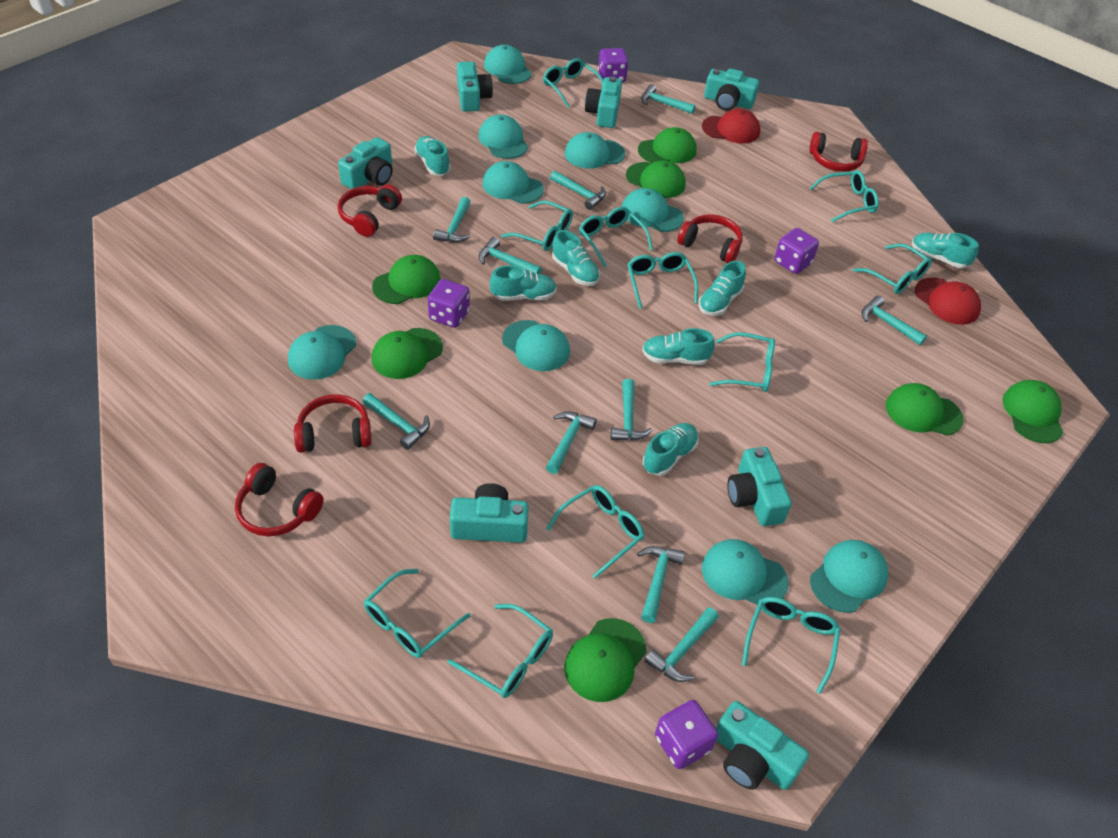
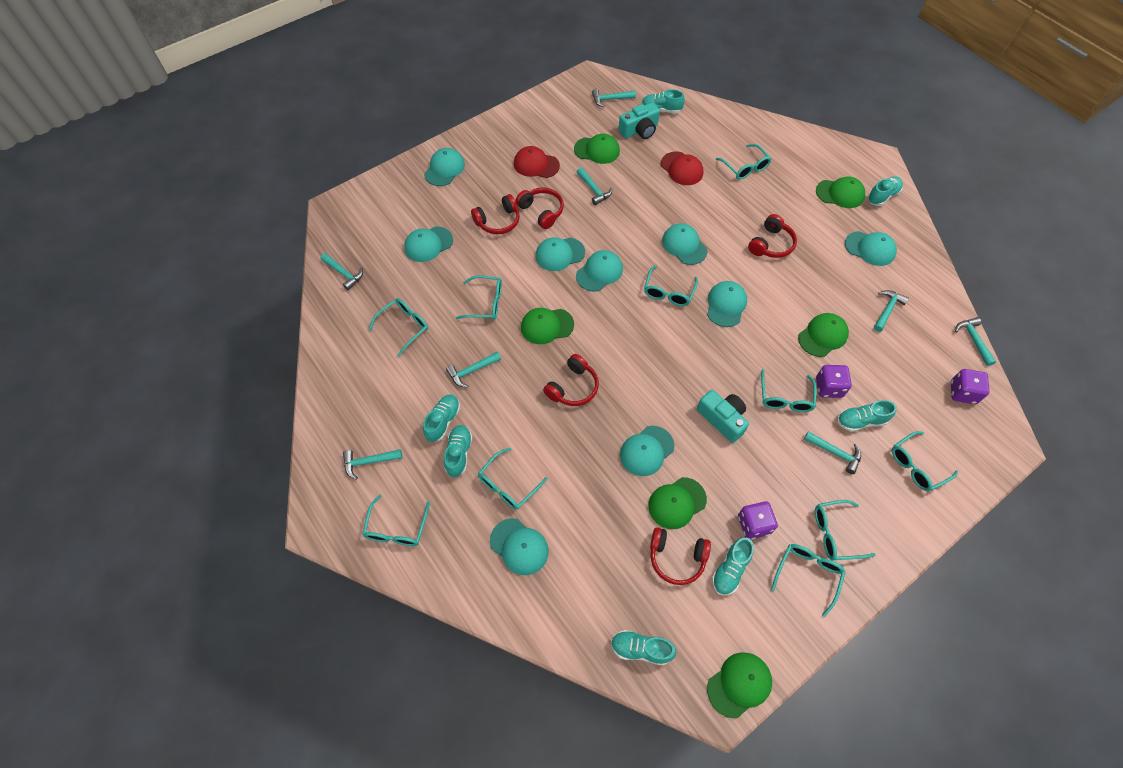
green cap: 7 -> 6
purple dice: 4 -> 3
turquoise camera: 7 -> 2
turquoise glasses: 11 -> 10
turquoise hammer: 10 -> 8

